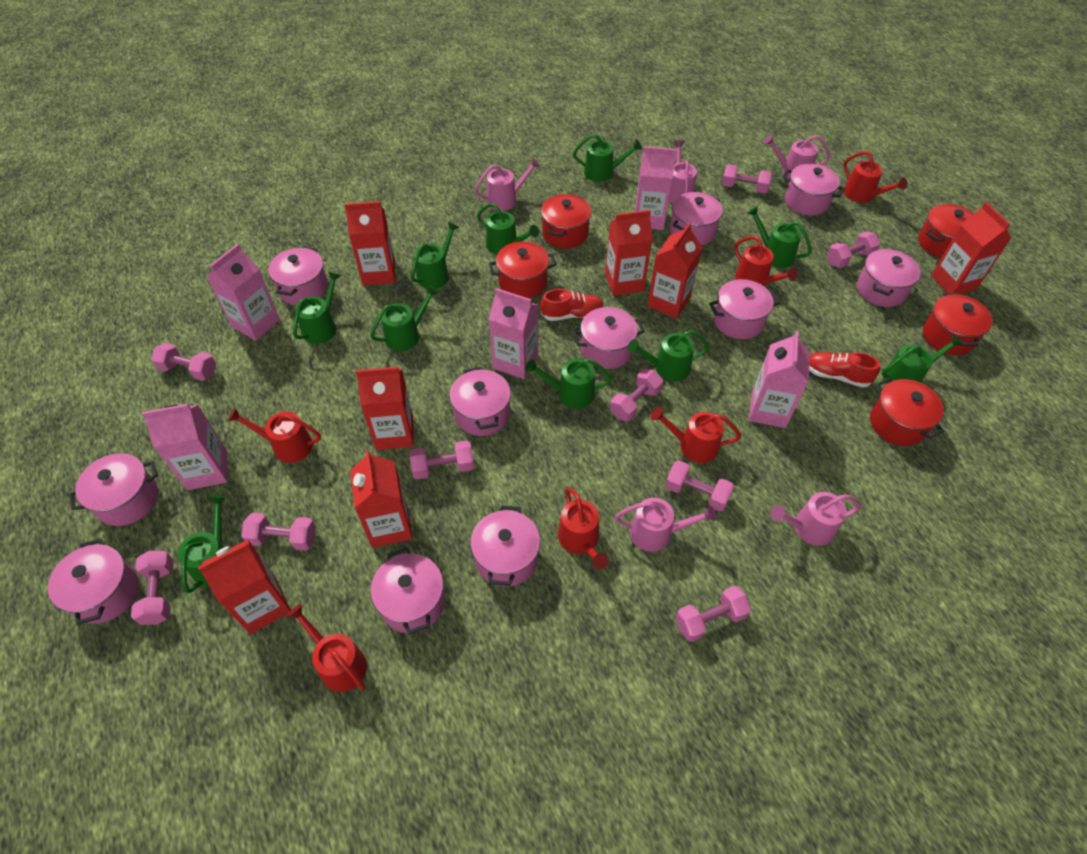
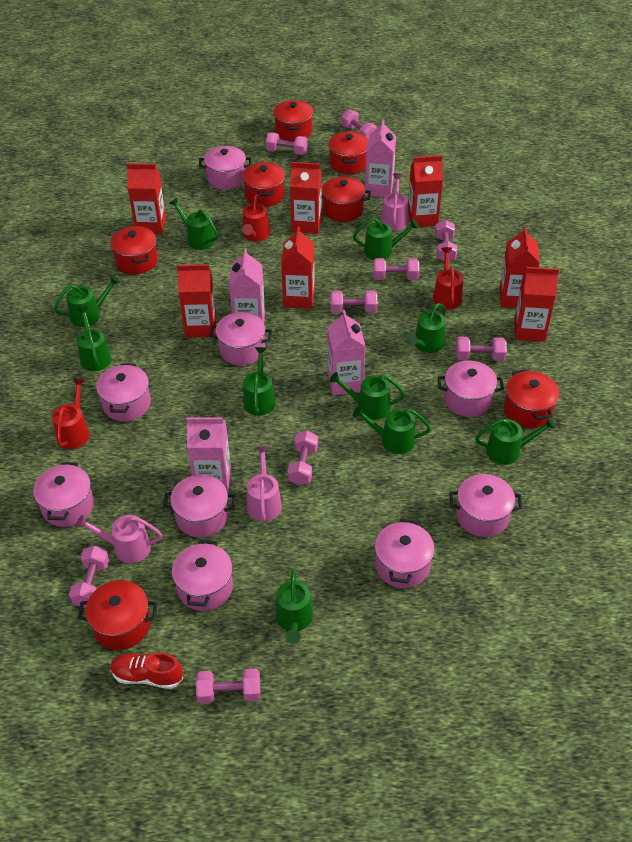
pink carton: 5 -> 4
pink pot: 11 -> 9
pink watering can: 5 -> 3
red pot: 5 -> 7
red shoe: 2 -> 1
red watering can: 6 -> 3

